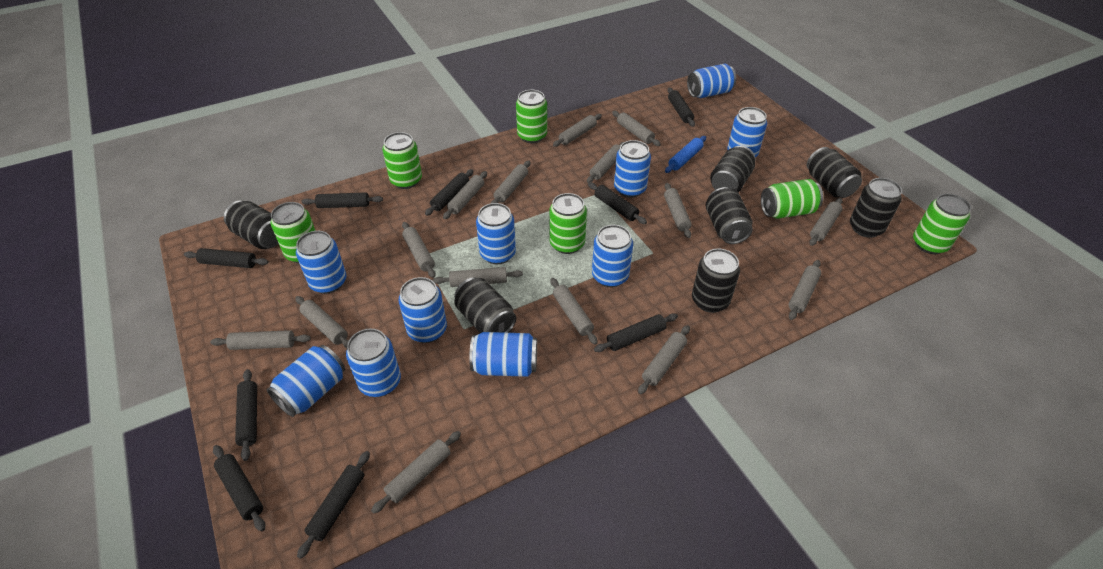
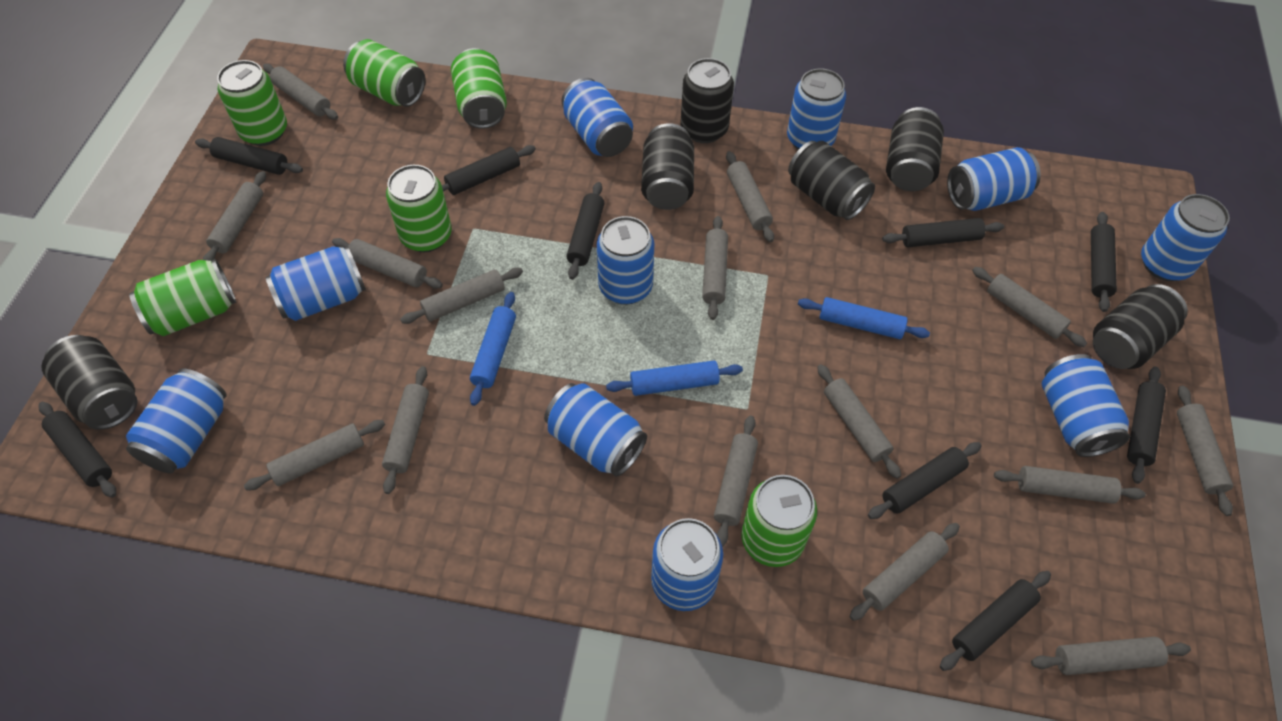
black can: 7 -> 6
blue rolling pin: 1 -> 3

